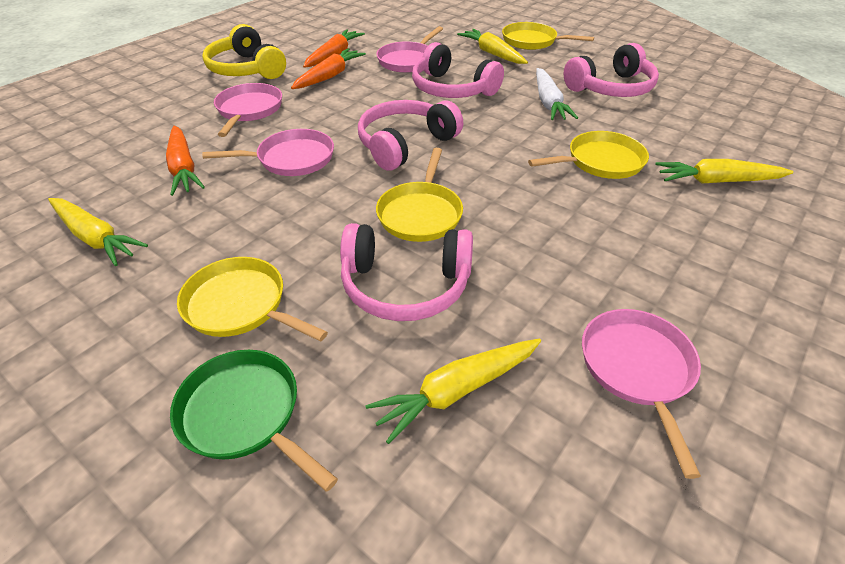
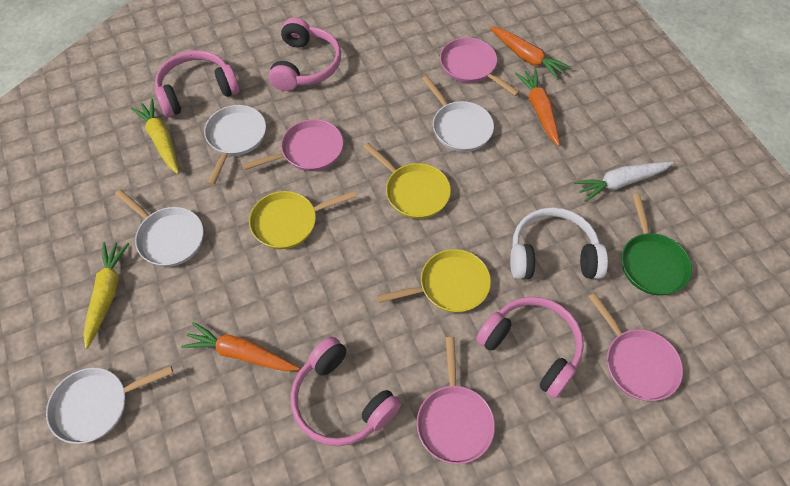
white headphones: 0 -> 1
white pan: 0 -> 4
yellow carrot: 4 -> 2
yellow headphones: 1 -> 0
yellow pan: 4 -> 3

